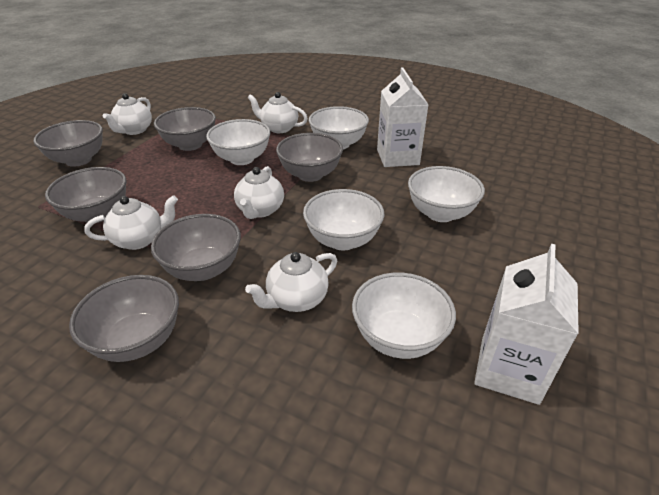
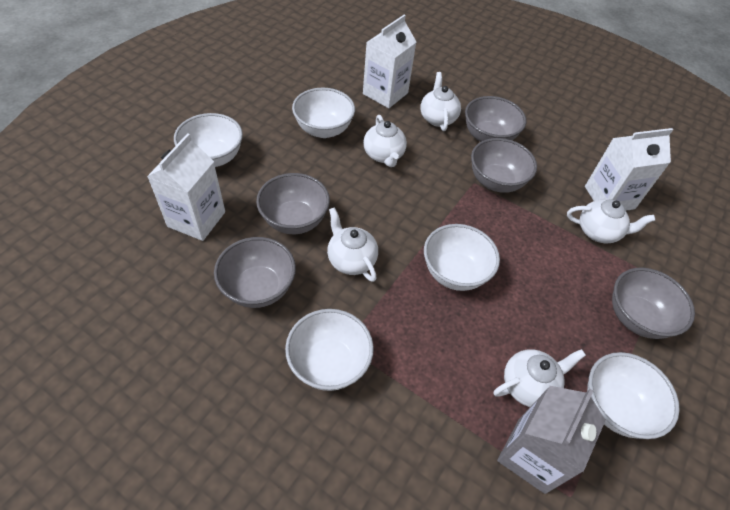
grey bowl: 6 -> 5
grey carton: 0 -> 1
white carton: 2 -> 3

